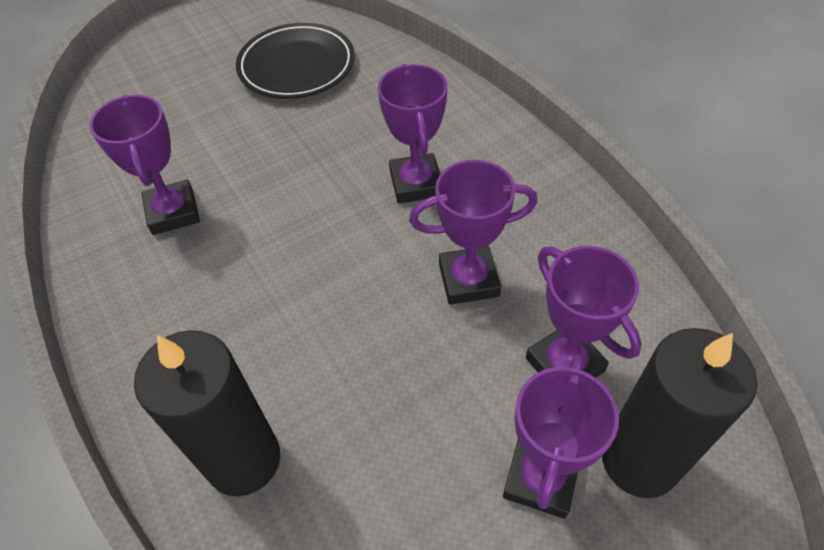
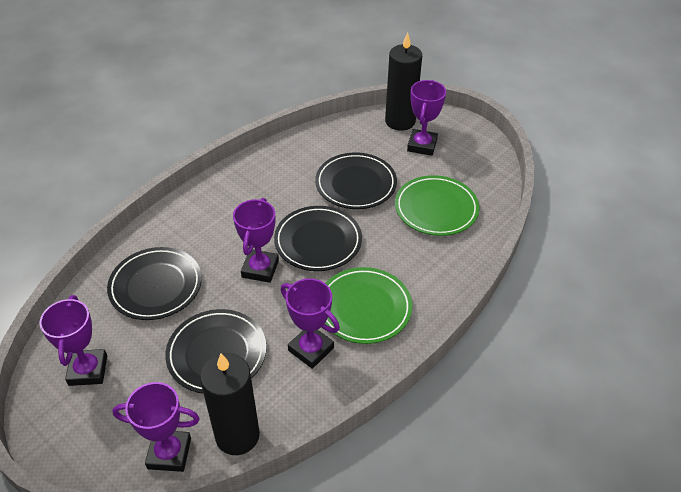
black plate: 1 -> 4
green plate: 0 -> 2

